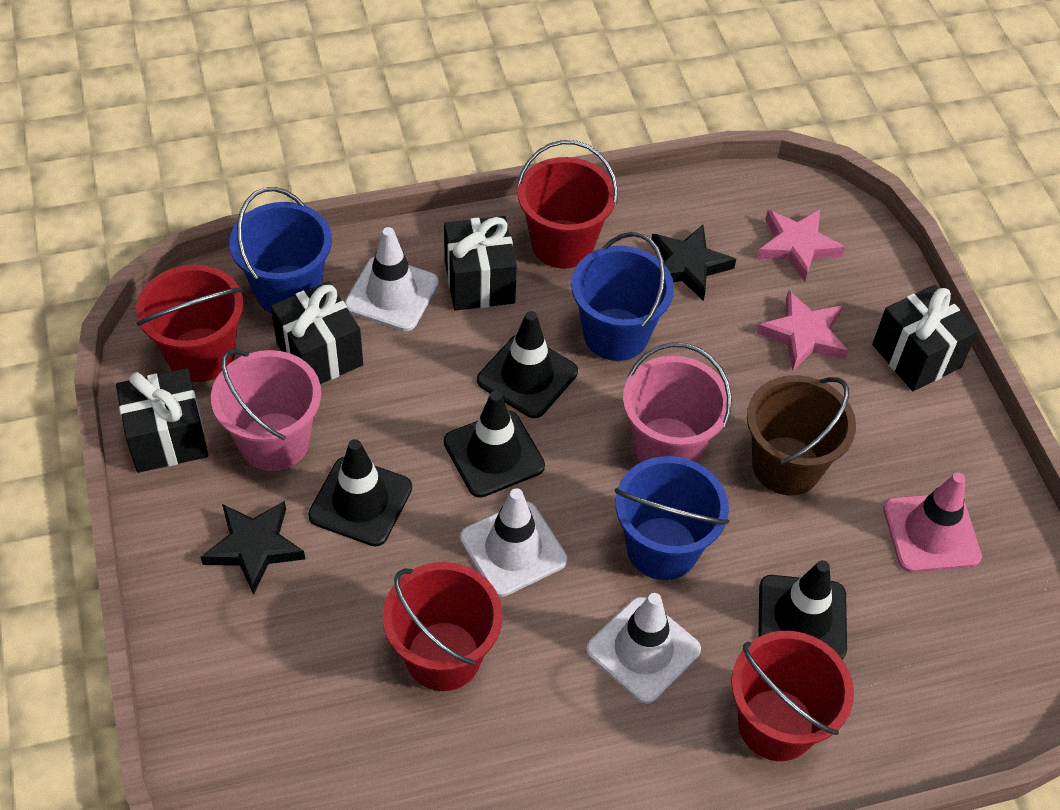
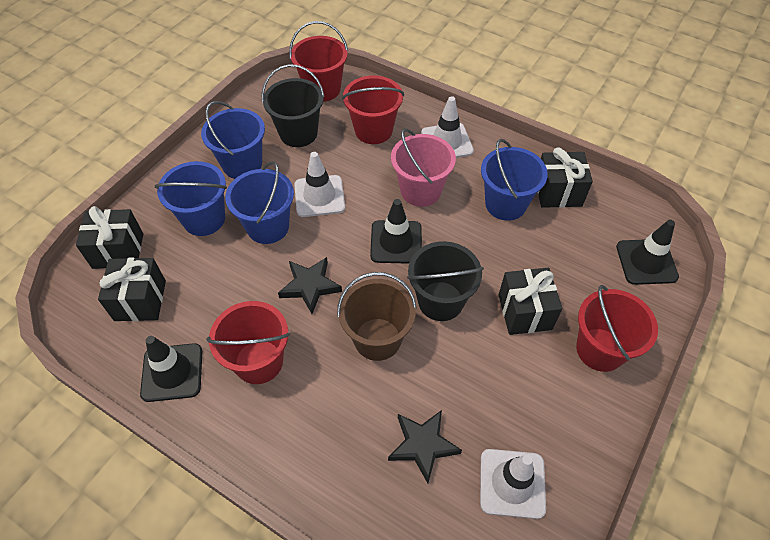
black bucket: 0 -> 2
black traffic cone: 4 -> 3
blue bucket: 3 -> 4
pink bucket: 2 -> 1
pink star: 2 -> 0
pink traffic cone: 1 -> 0

